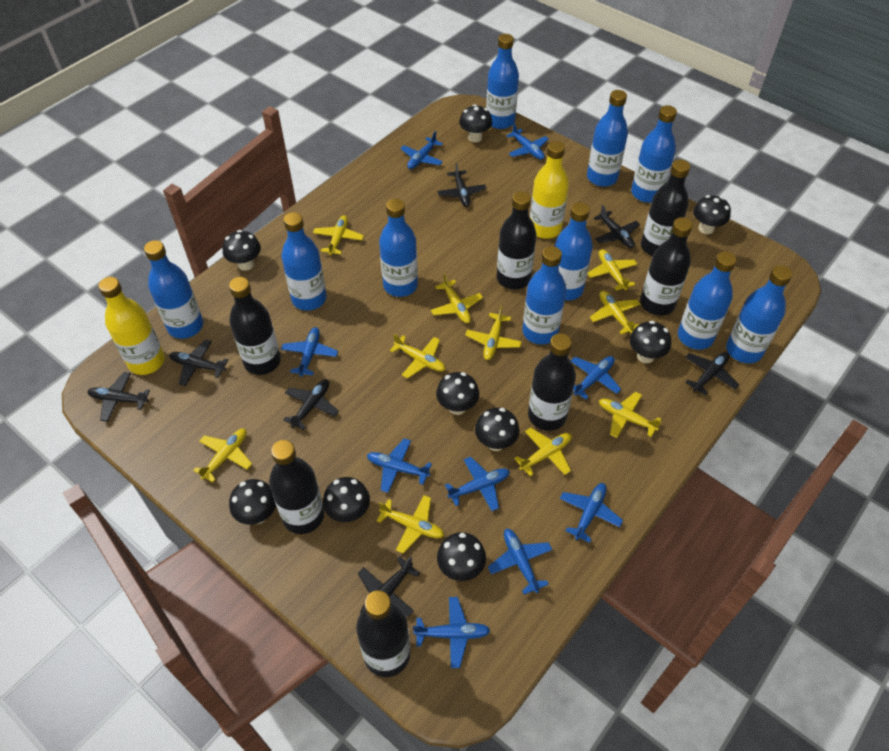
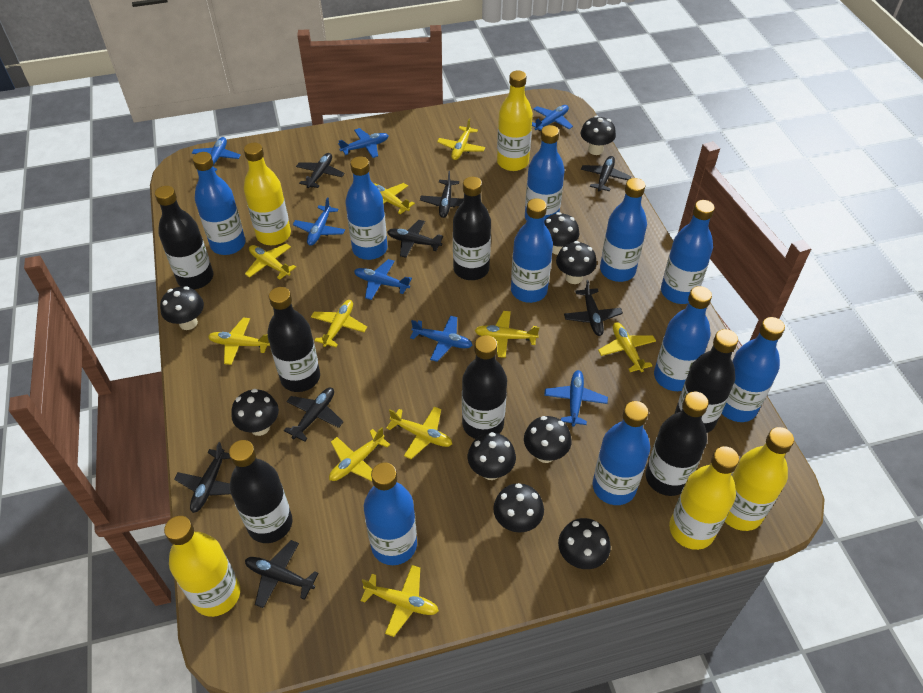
black plane: 7 -> 8
blue plane: 9 -> 7
yellow bottle: 2 -> 5

